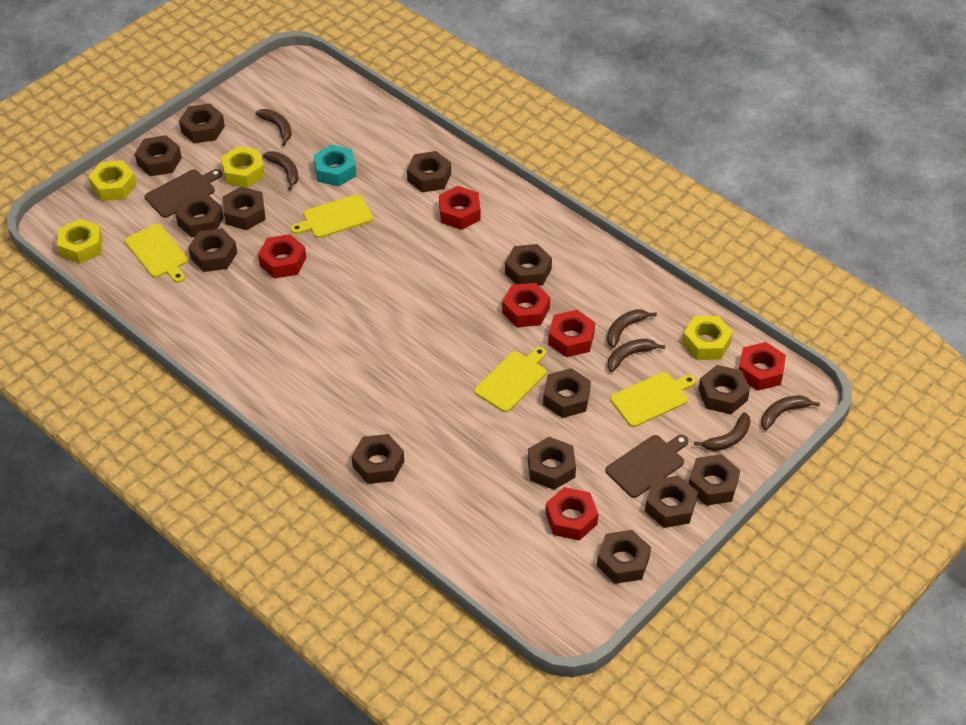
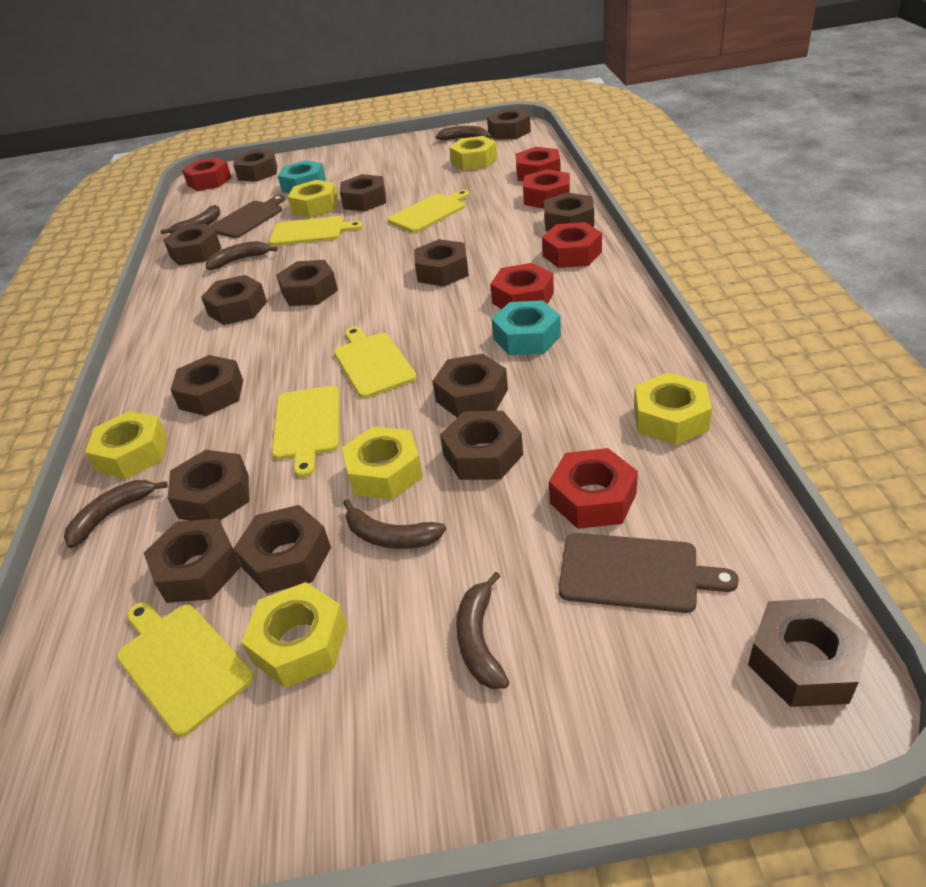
brown nut: 14 -> 15
turquoise nut: 1 -> 2
yellow cutting board: 4 -> 5
yellow nut: 4 -> 6

